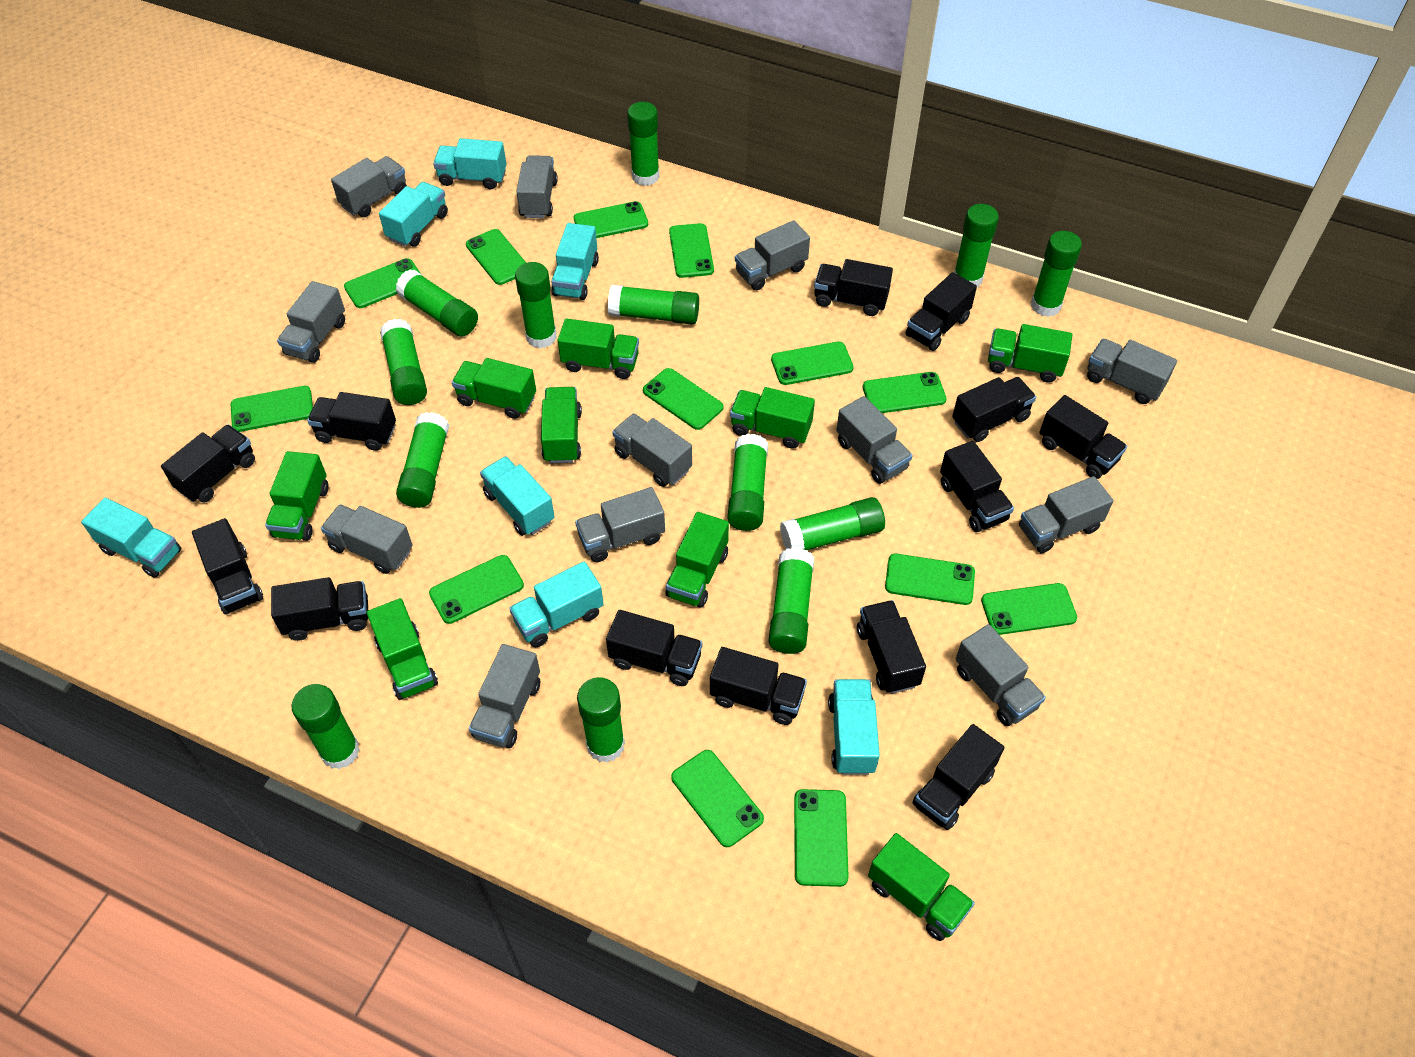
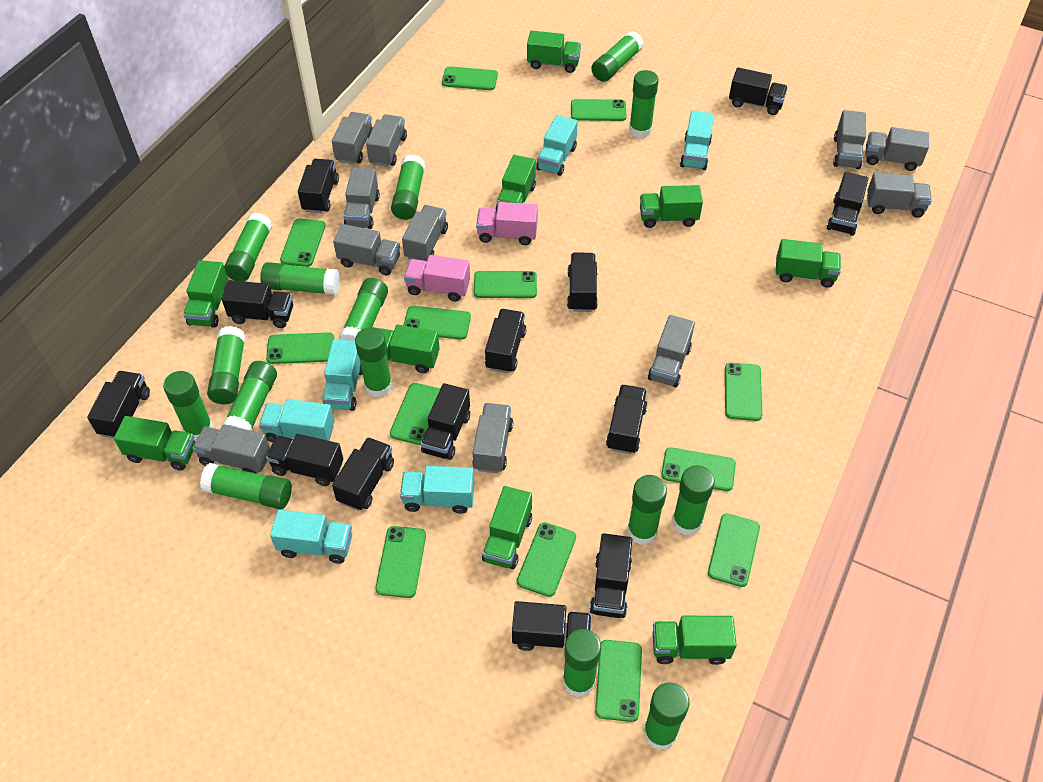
green glue stick: 13 -> 15
grey truck: 12 -> 11
pink truck: 0 -> 2
turquoise truck: 7 -> 6

